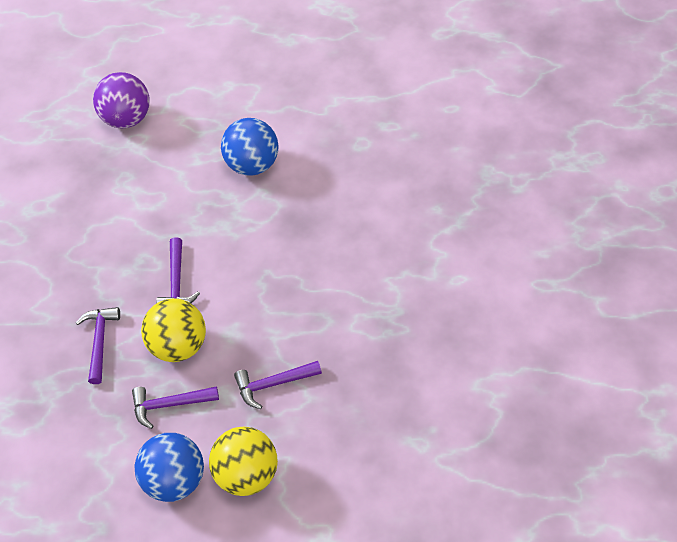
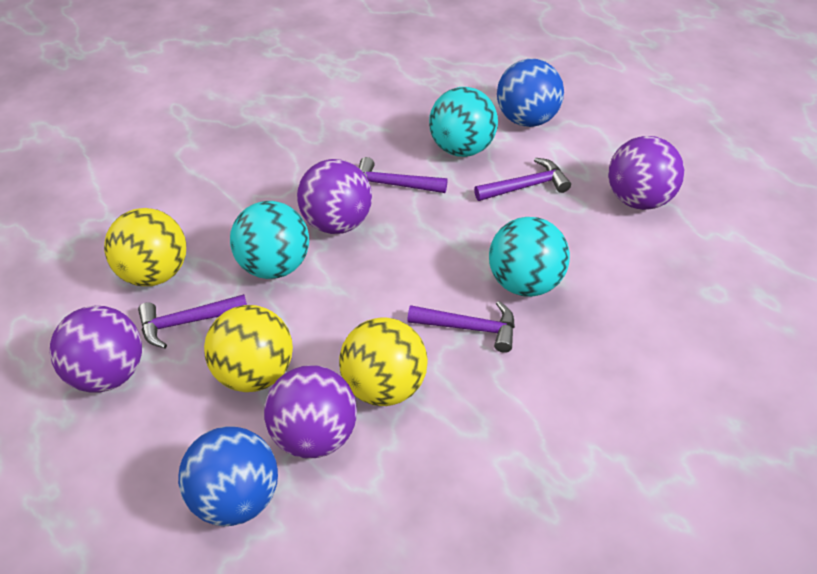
purple ball: 1 -> 4
turquoise ball: 0 -> 3
yellow ball: 2 -> 3

